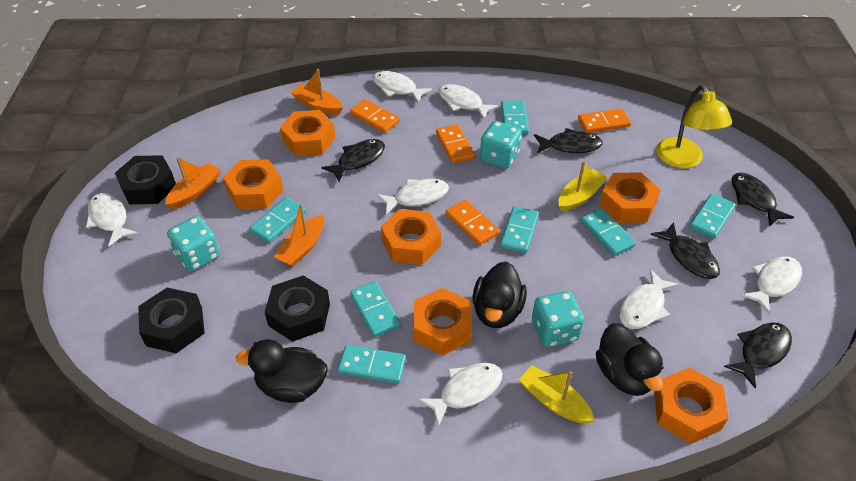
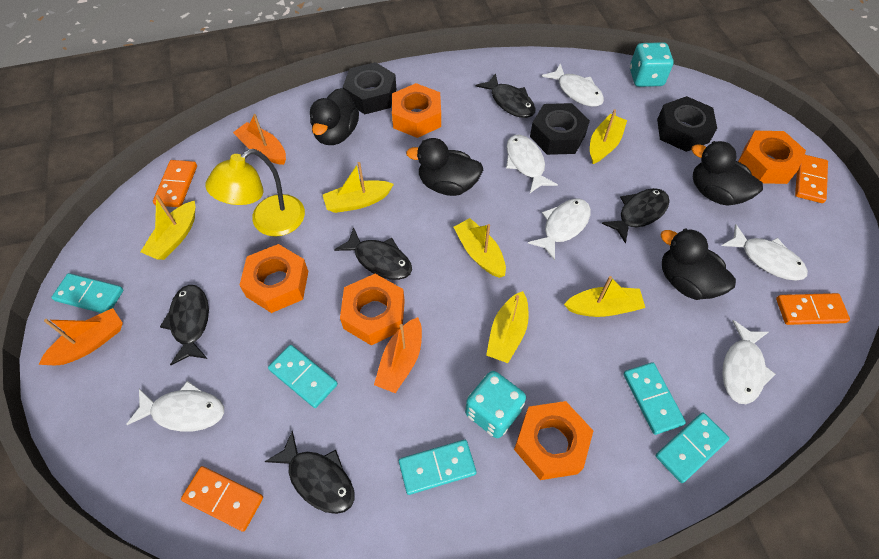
black duck: 3 -> 4
orange nut: 6 -> 5
turquoise dice: 3 -> 2
turquoise domino: 7 -> 5
white fish: 7 -> 6
yellow boat: 2 -> 6

